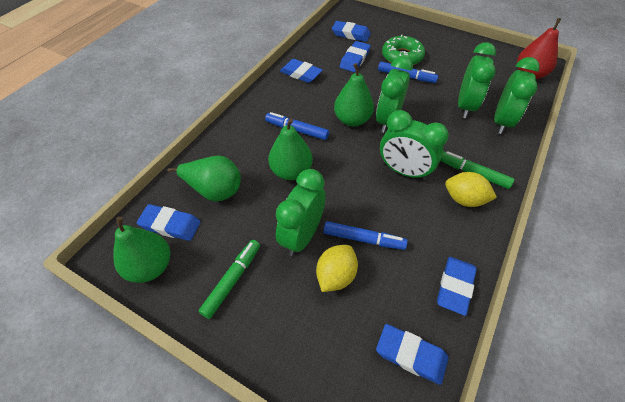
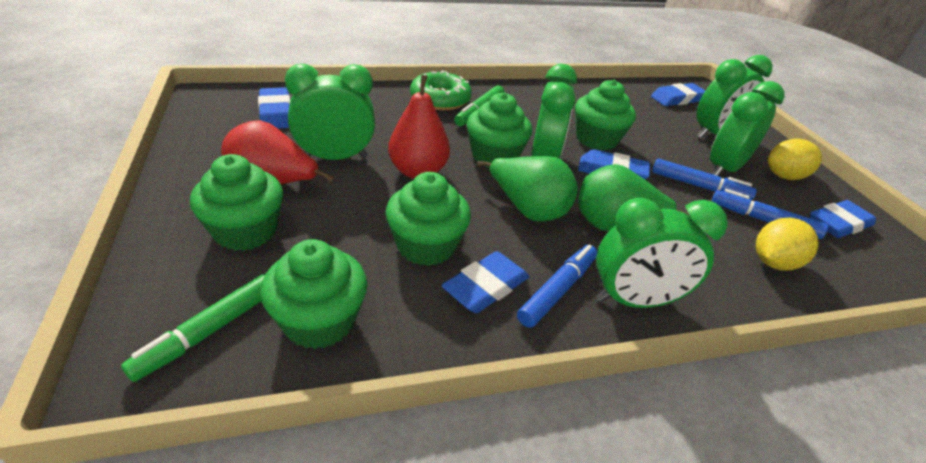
blue eraser: 6 -> 5
green cupcake: 0 -> 5
green pear: 4 -> 2
red pear: 1 -> 2

